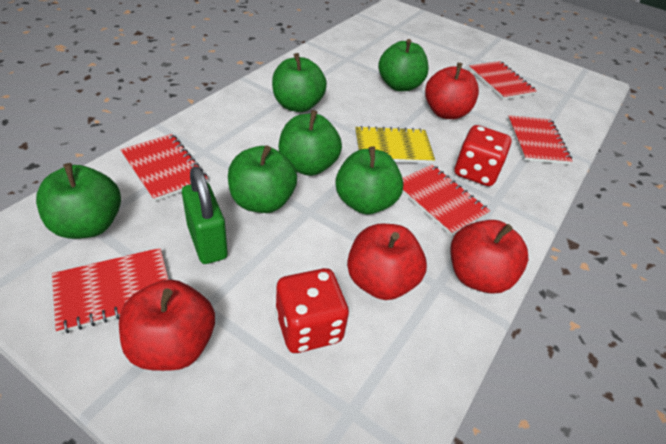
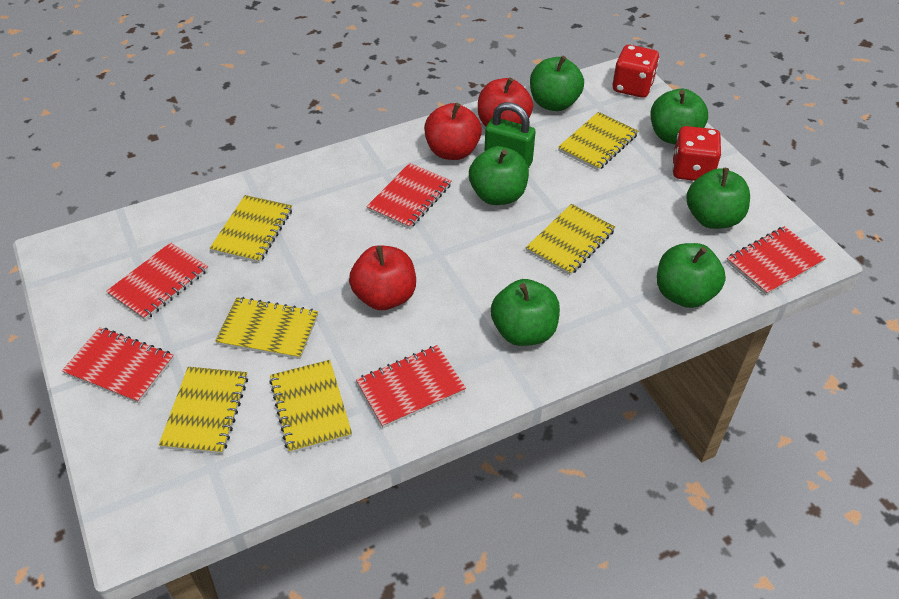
red apple: 4 -> 3
yellow notebook: 1 -> 6

